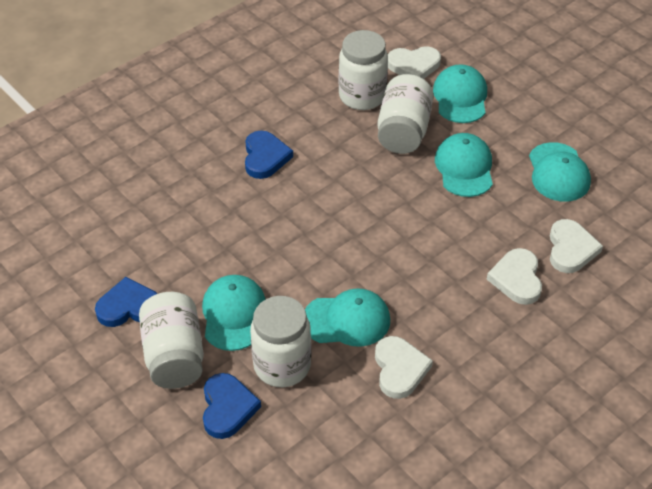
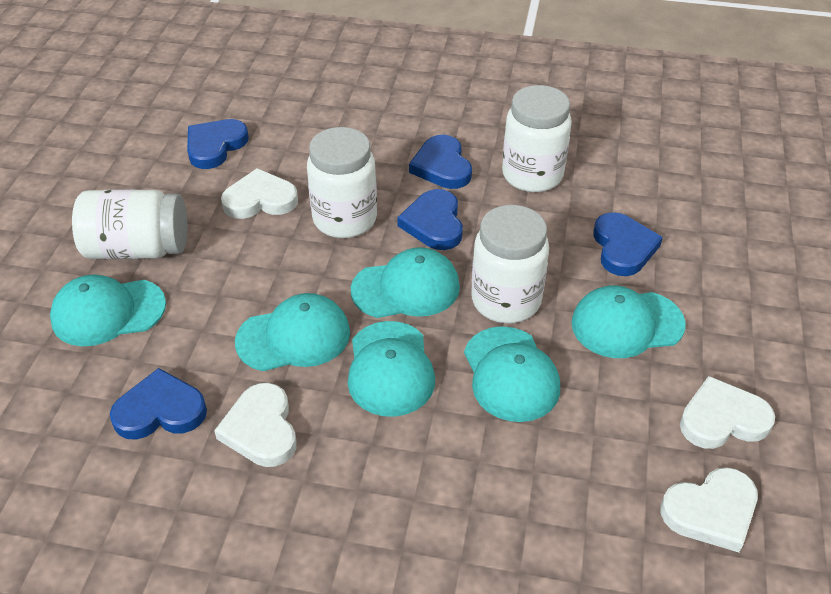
blue heart: 3 -> 5
turquoise cap: 5 -> 6

